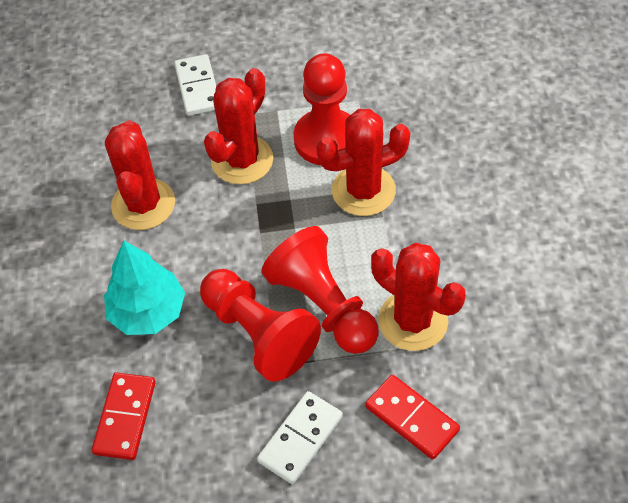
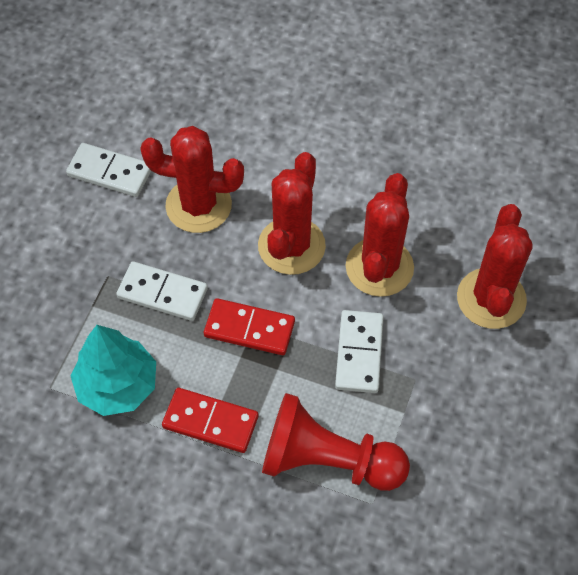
red pawn: 3 -> 1
white domino: 2 -> 3

